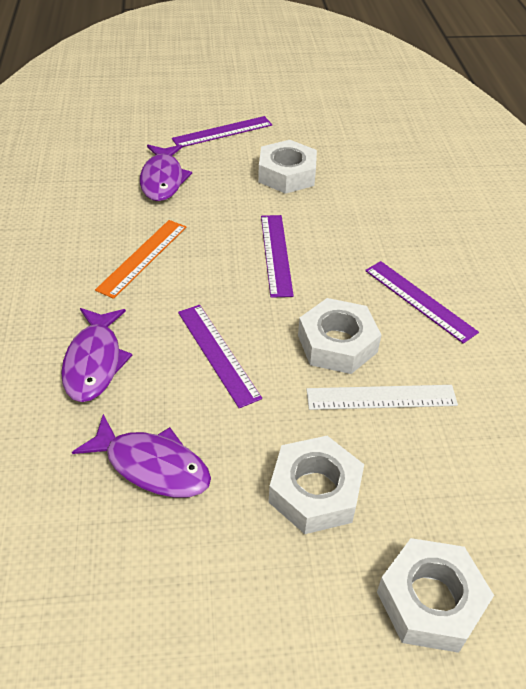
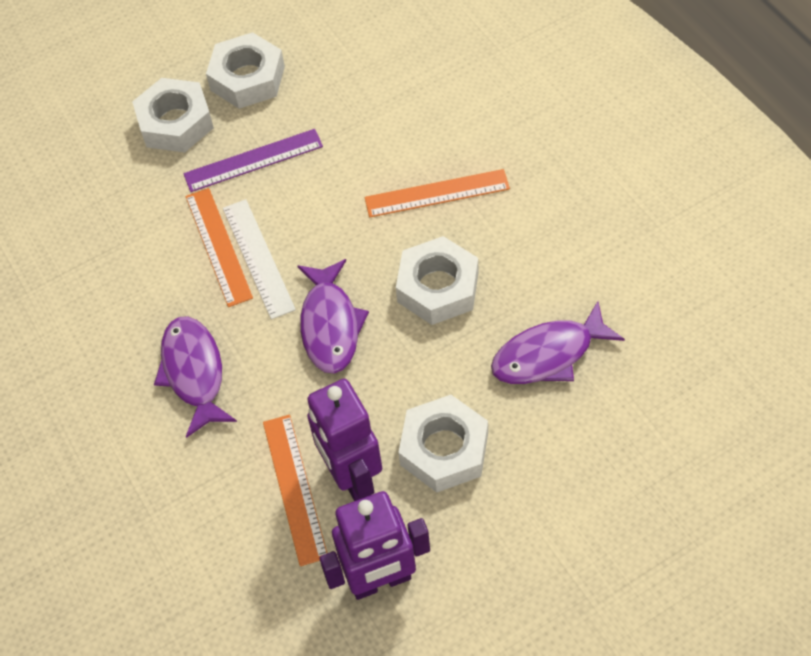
orange ruler: 1 -> 3
purple robot: 0 -> 2
purple ruler: 4 -> 1

